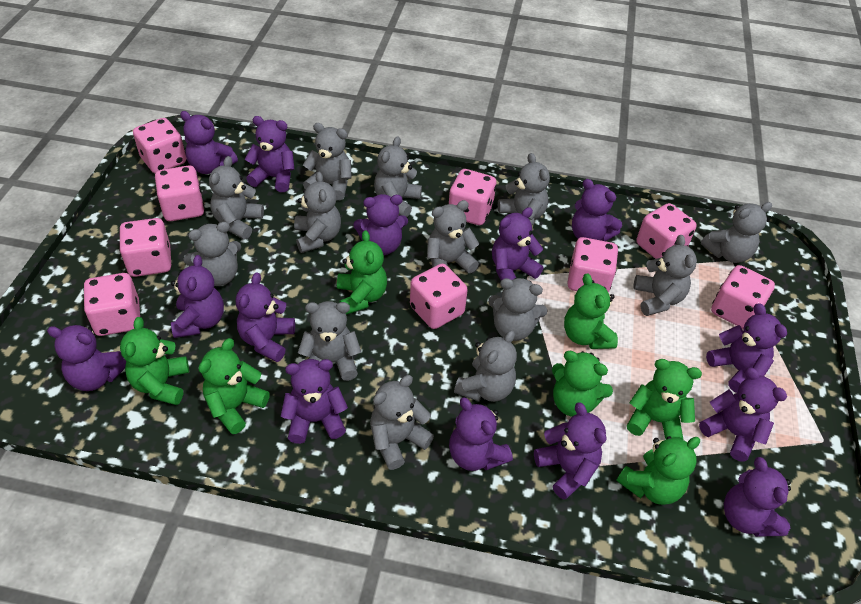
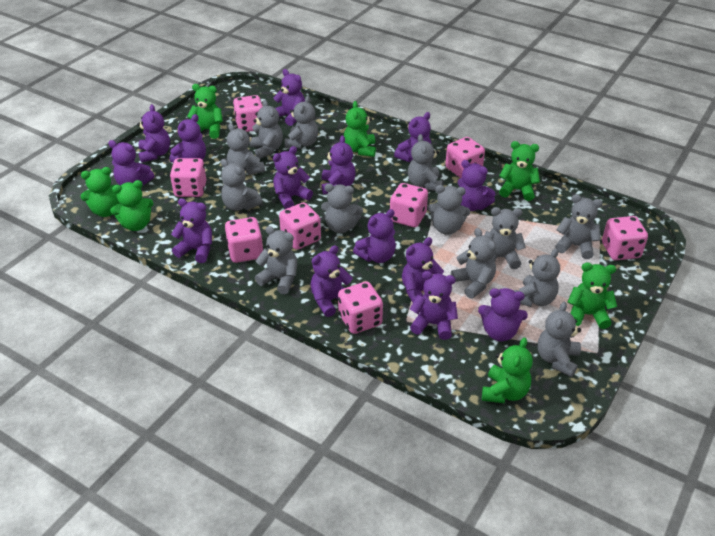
pink dice: 9 -> 8

